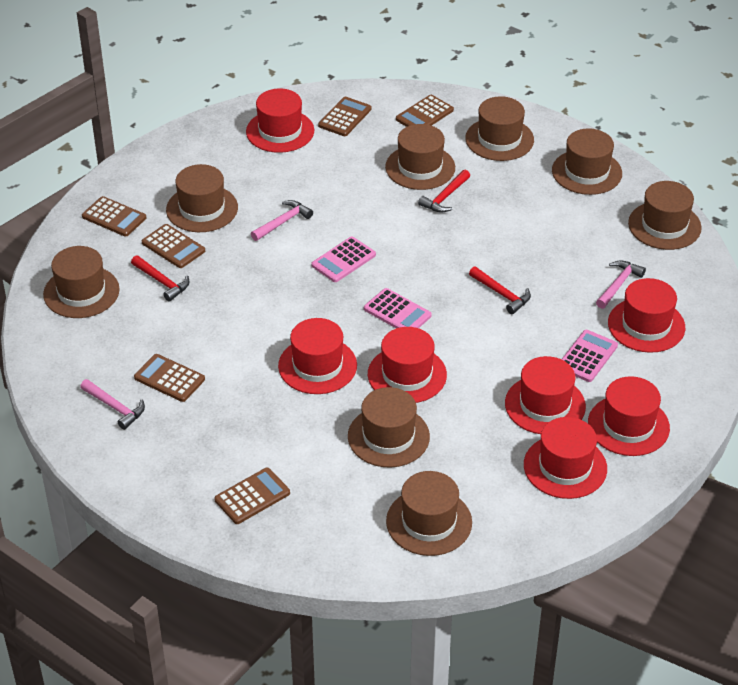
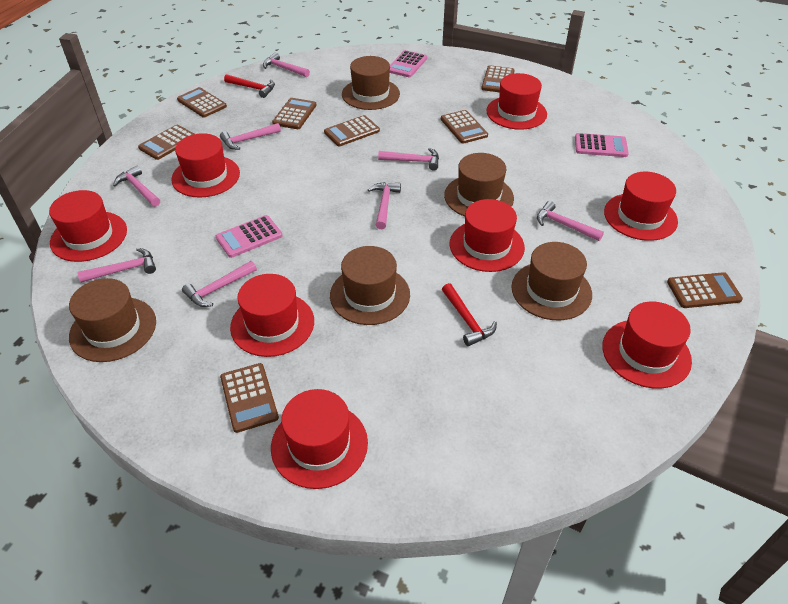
brown calculator: 6 -> 8
brown hat: 8 -> 5
pink hammer: 3 -> 8
red hammer: 3 -> 2
red hat: 7 -> 8

